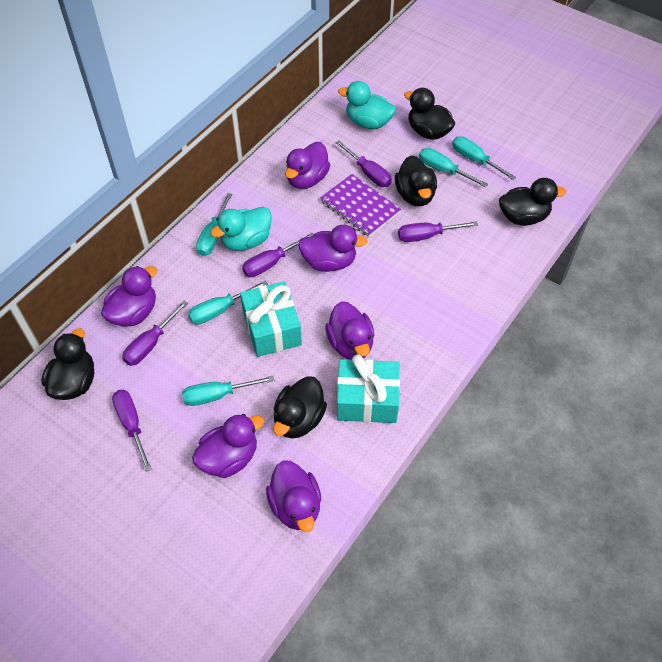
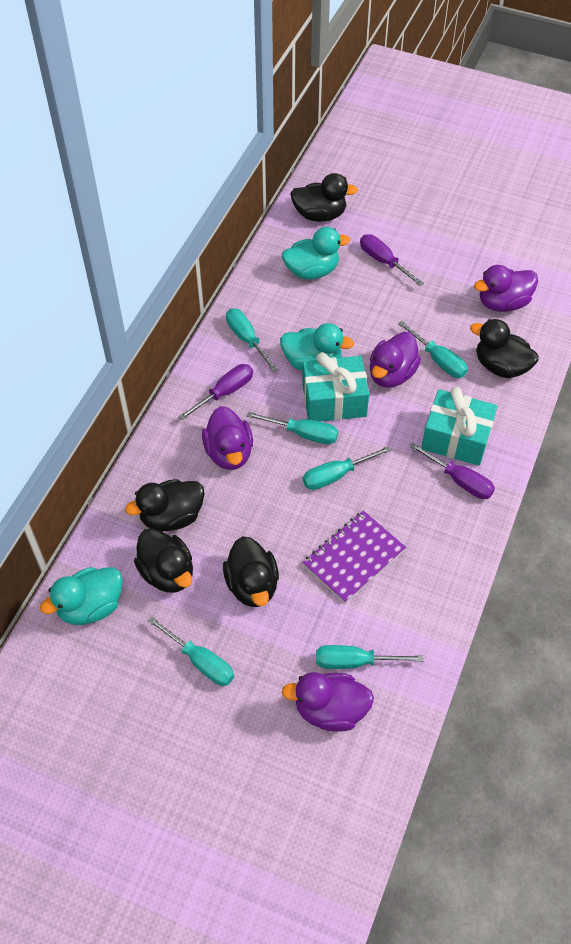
purple duck: 6 -> 4
purple screwdriver: 5 -> 3
turquoise duck: 2 -> 3
turquoise screwdriver: 5 -> 6

